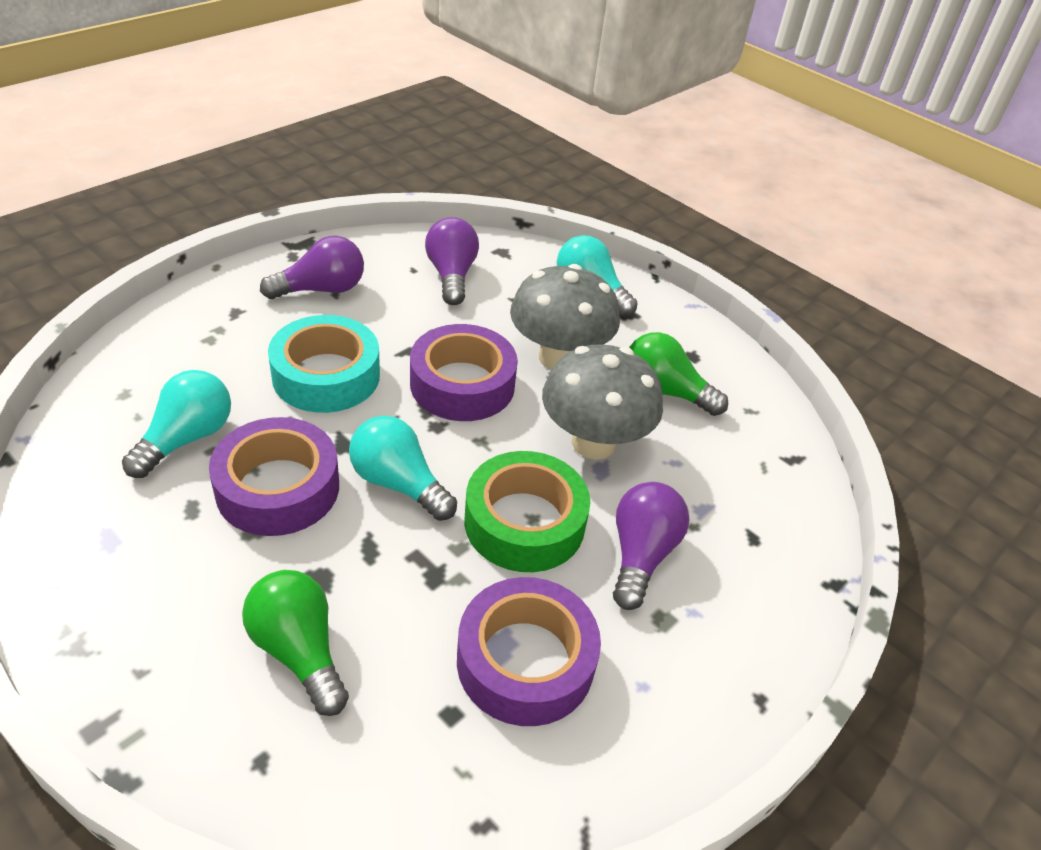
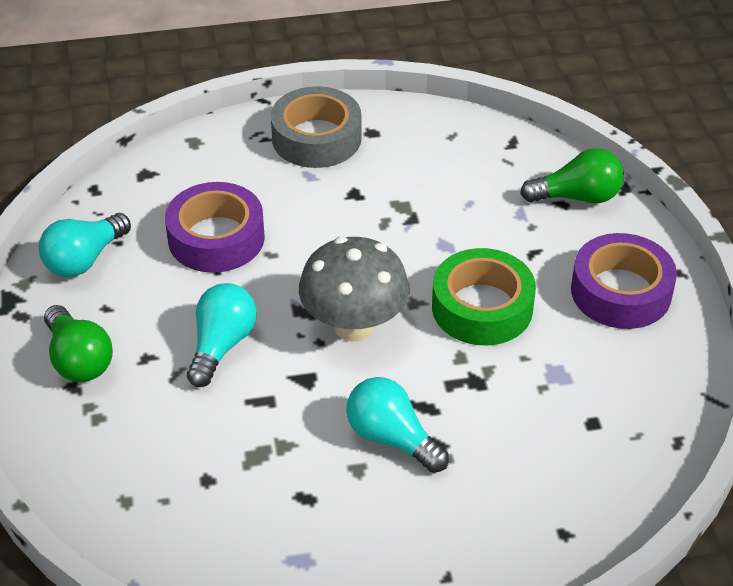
grey mushroom: 2 -> 1
grey tape: 0 -> 1
purple light bulb: 3 -> 0
purple tape: 3 -> 2
turquoise tape: 1 -> 0

